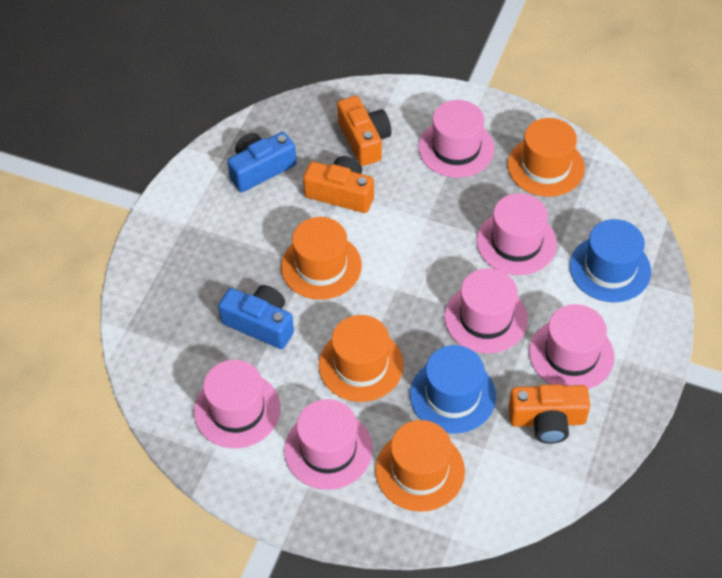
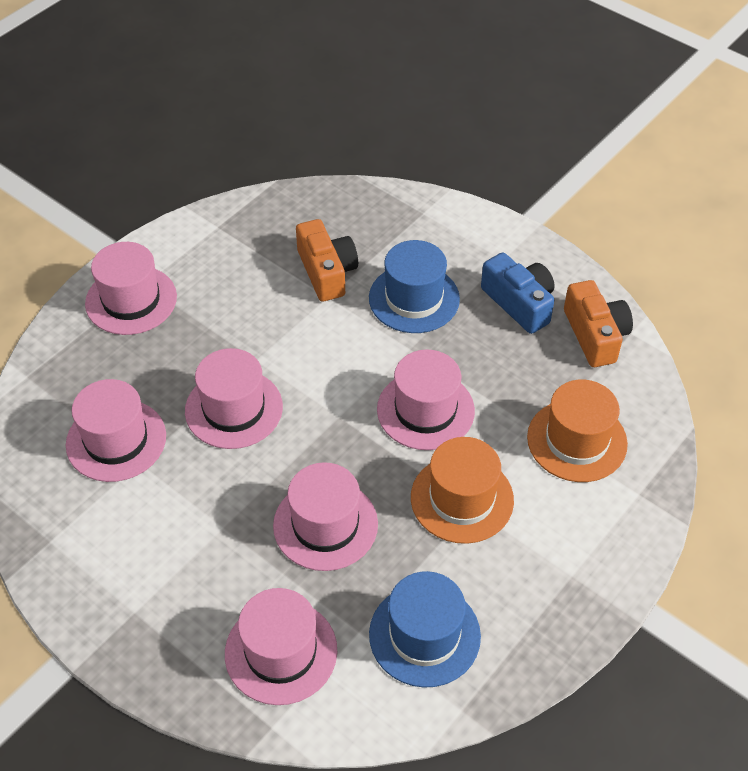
blue camera: 2 -> 1
orange camera: 3 -> 2
orange hat: 4 -> 2

